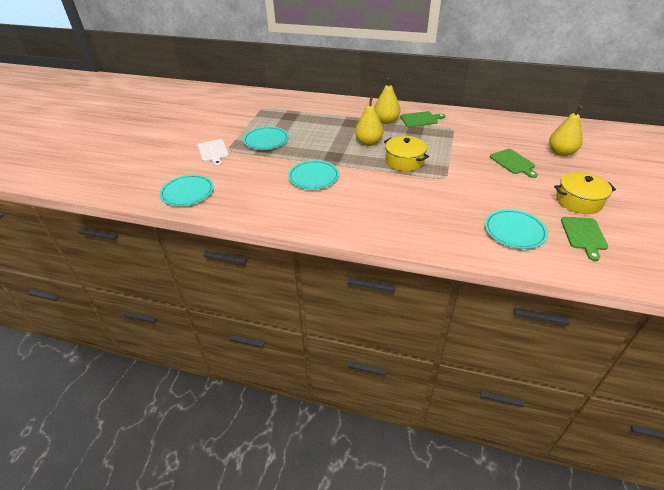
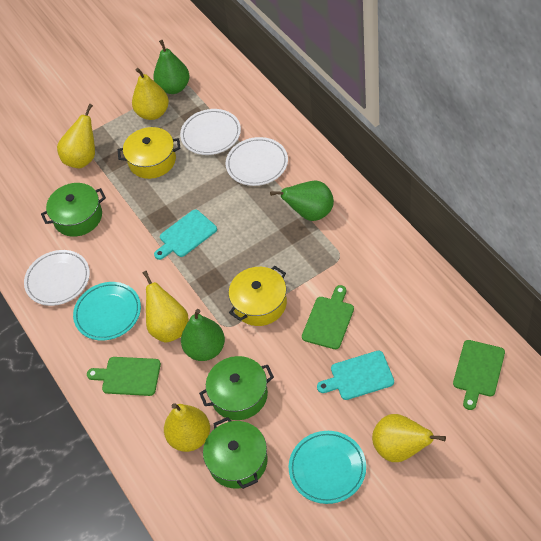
green pear: 0 -> 3
green pot: 0 -> 3
turquoise cutting board: 0 -> 2
turquoise plate: 4 -> 2
white cutting board: 1 -> 0
white plate: 0 -> 3
yellow pear: 3 -> 5

